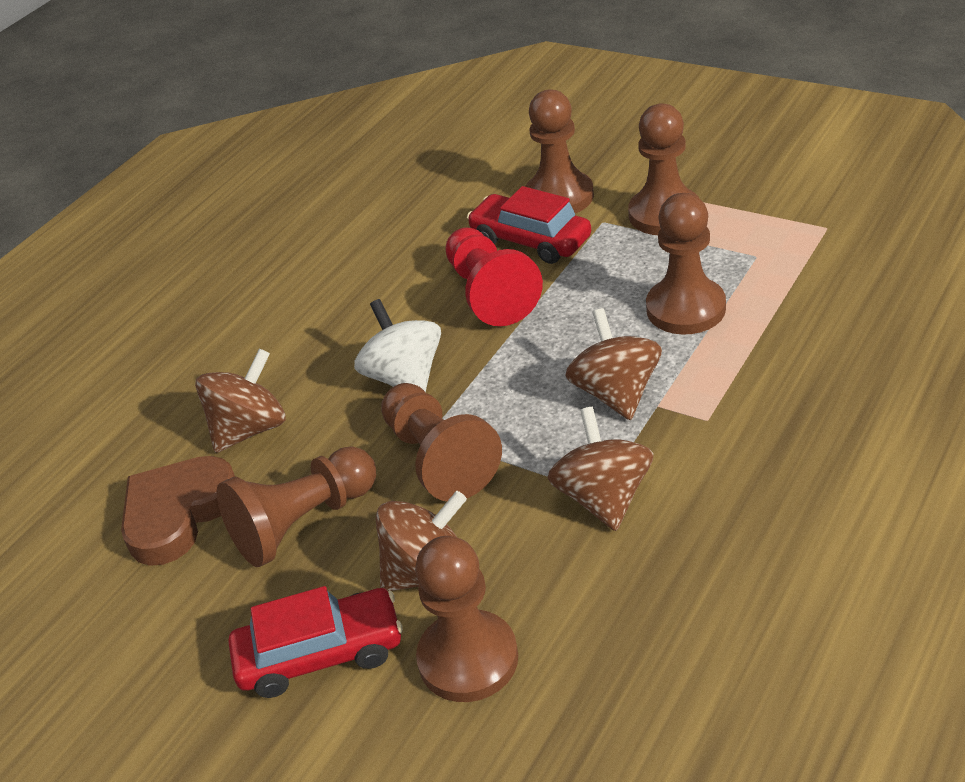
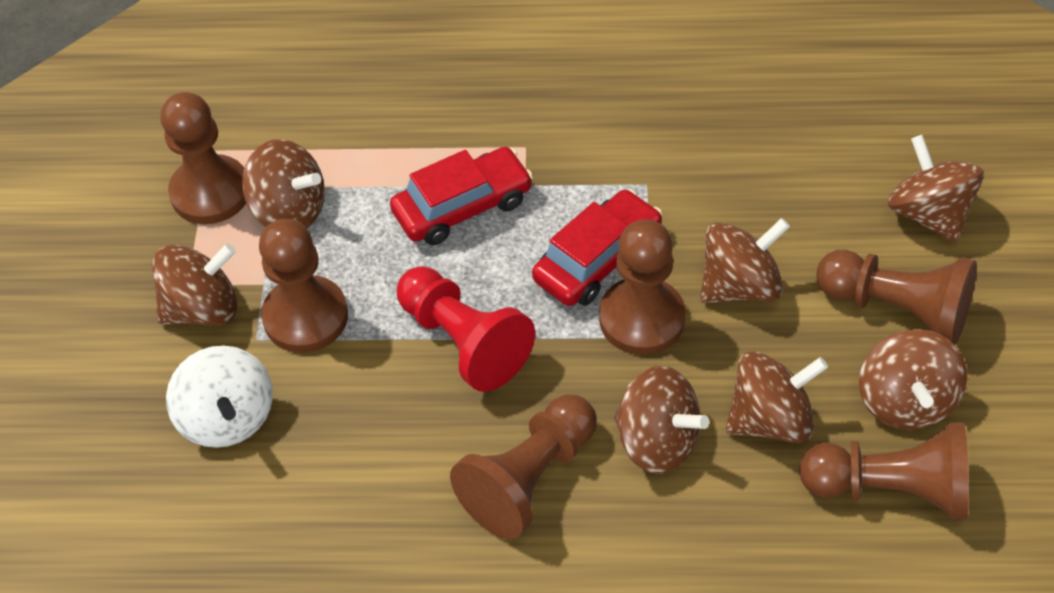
brown heart: 1 -> 0
brown spinning top: 4 -> 7

